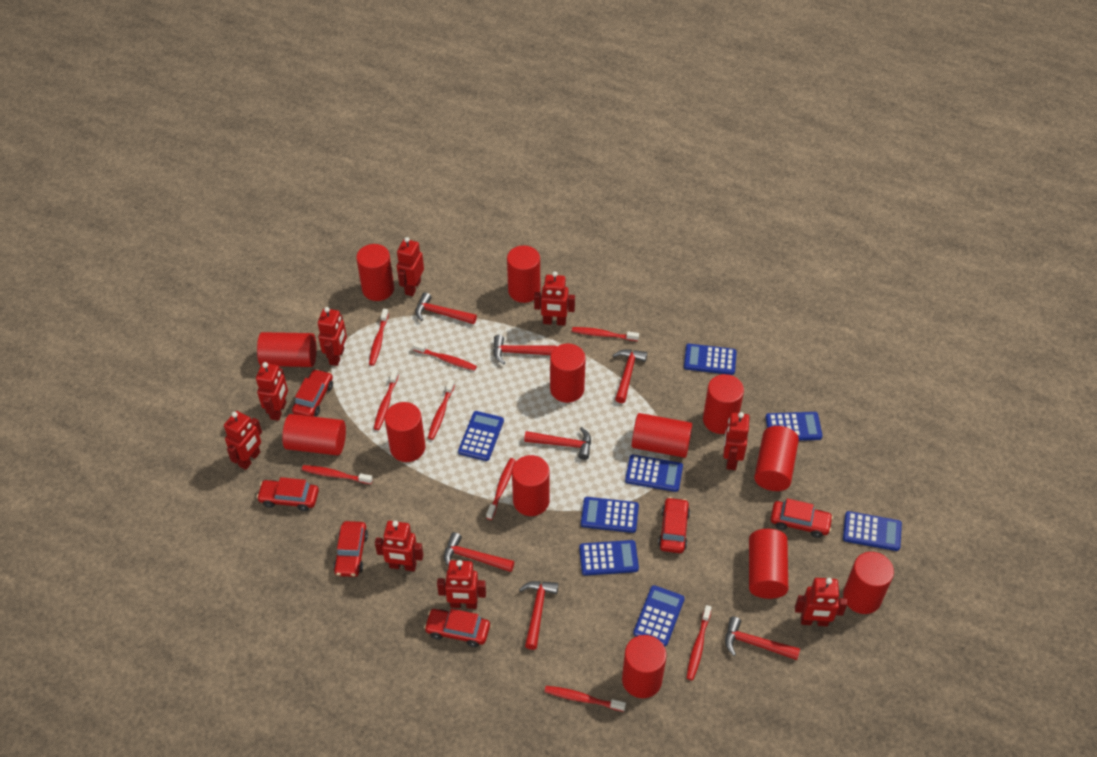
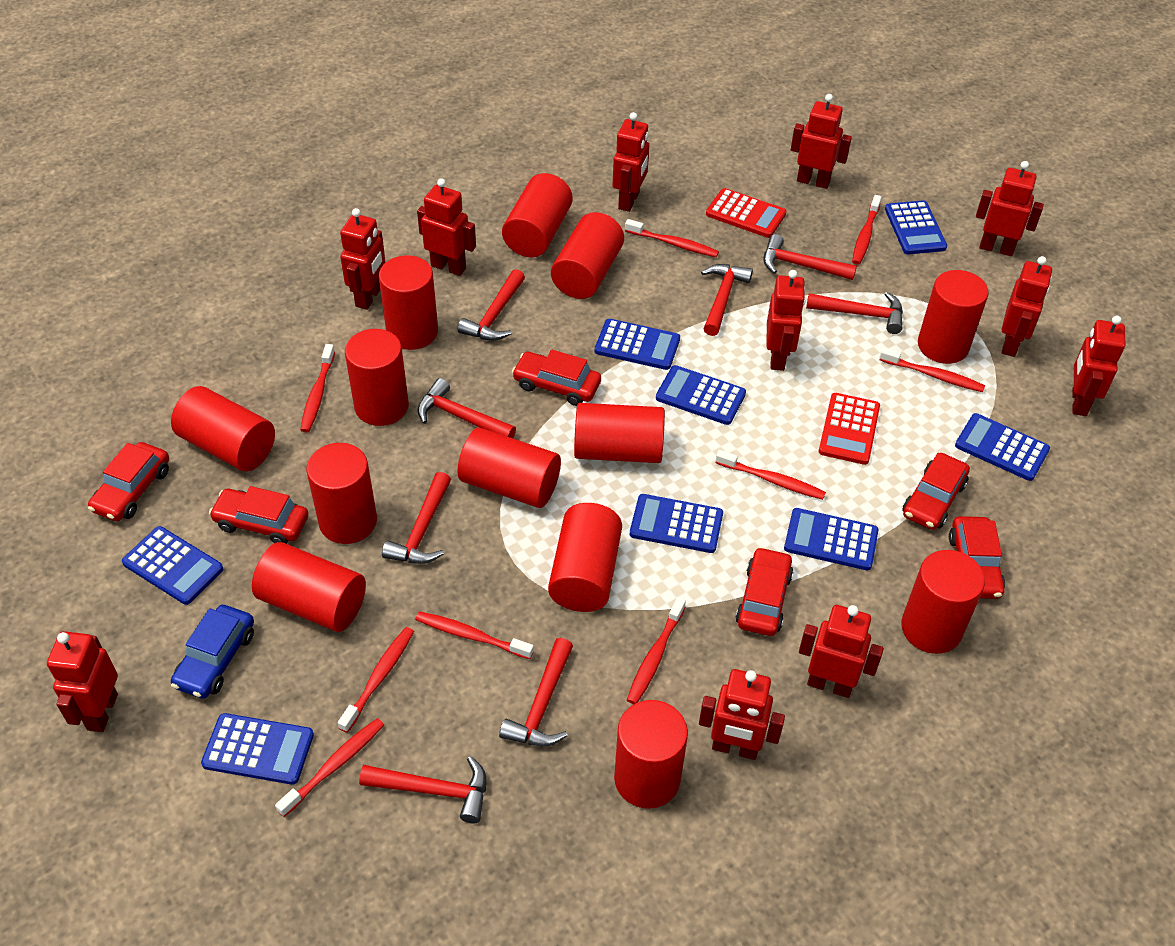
blue car: 0 -> 1
red calculator: 0 -> 2
red hammer: 7 -> 8
red robot: 9 -> 11

